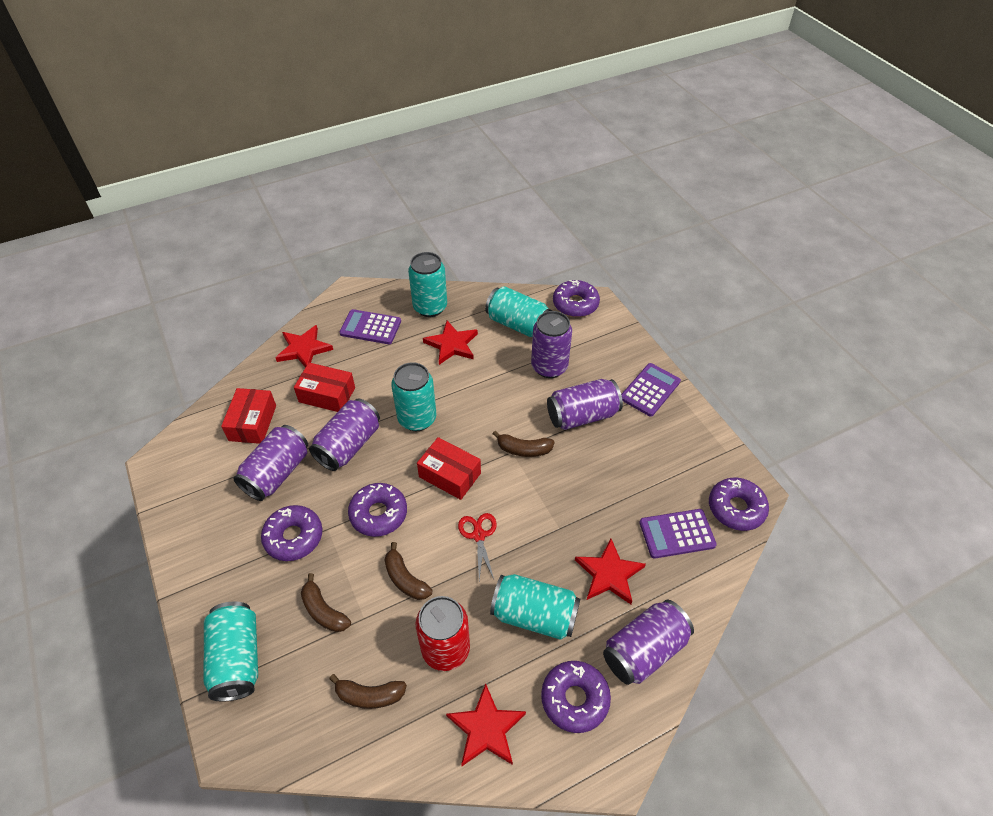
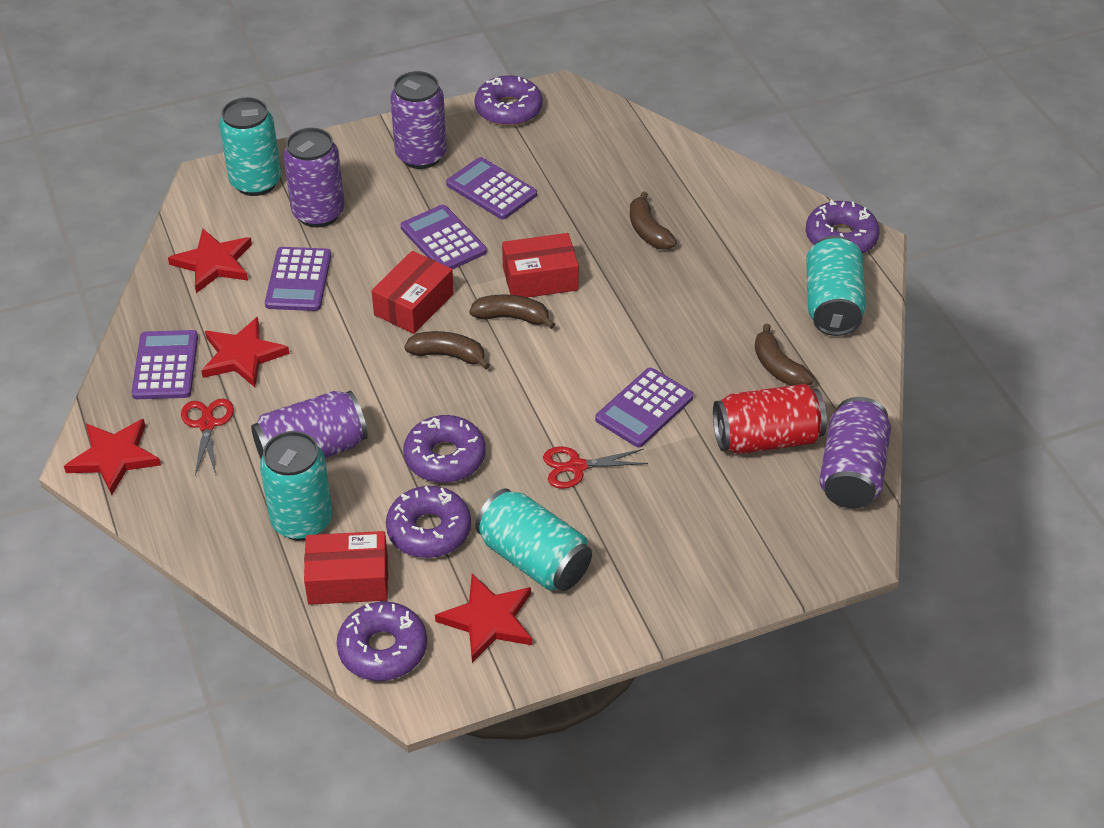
purple calculator: 3 -> 5
purple can: 5 -> 4
red scissors: 1 -> 2
turquoise can: 5 -> 4

